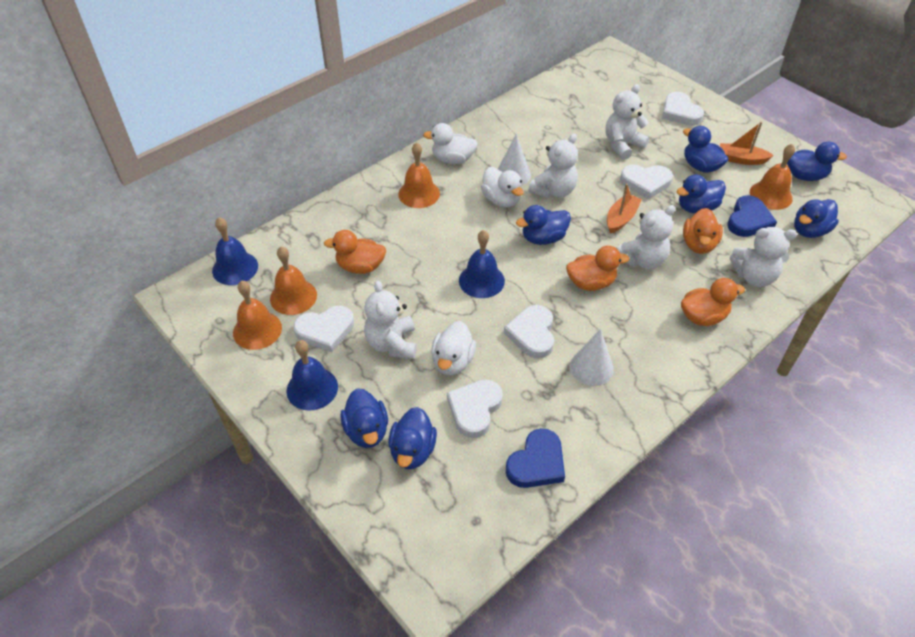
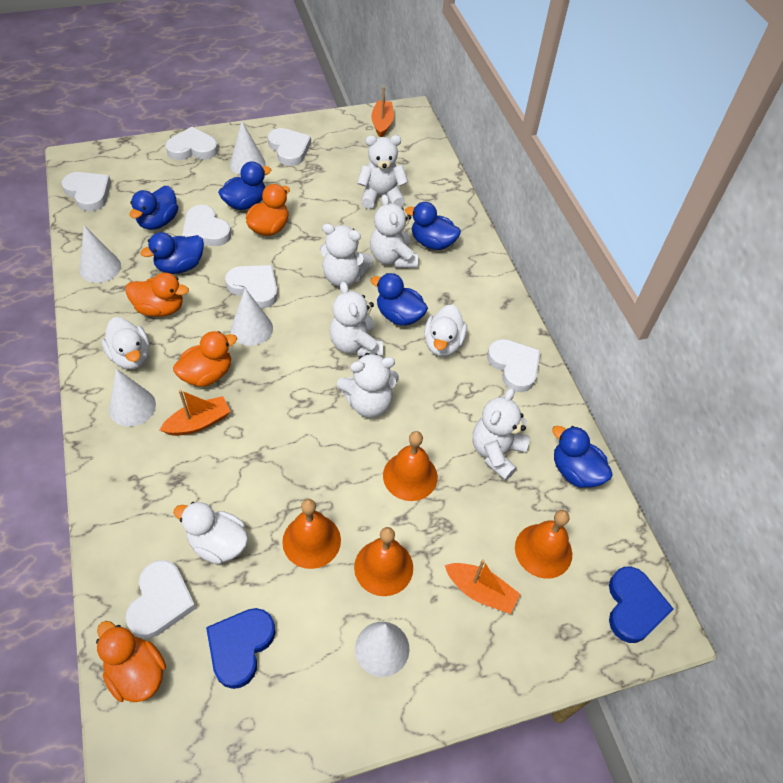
blue bell: 3 -> 0
blue duck: 7 -> 6
orange boat: 2 -> 3
white cone: 2 -> 5
white heart: 5 -> 7
white teddy bear: 5 -> 6

